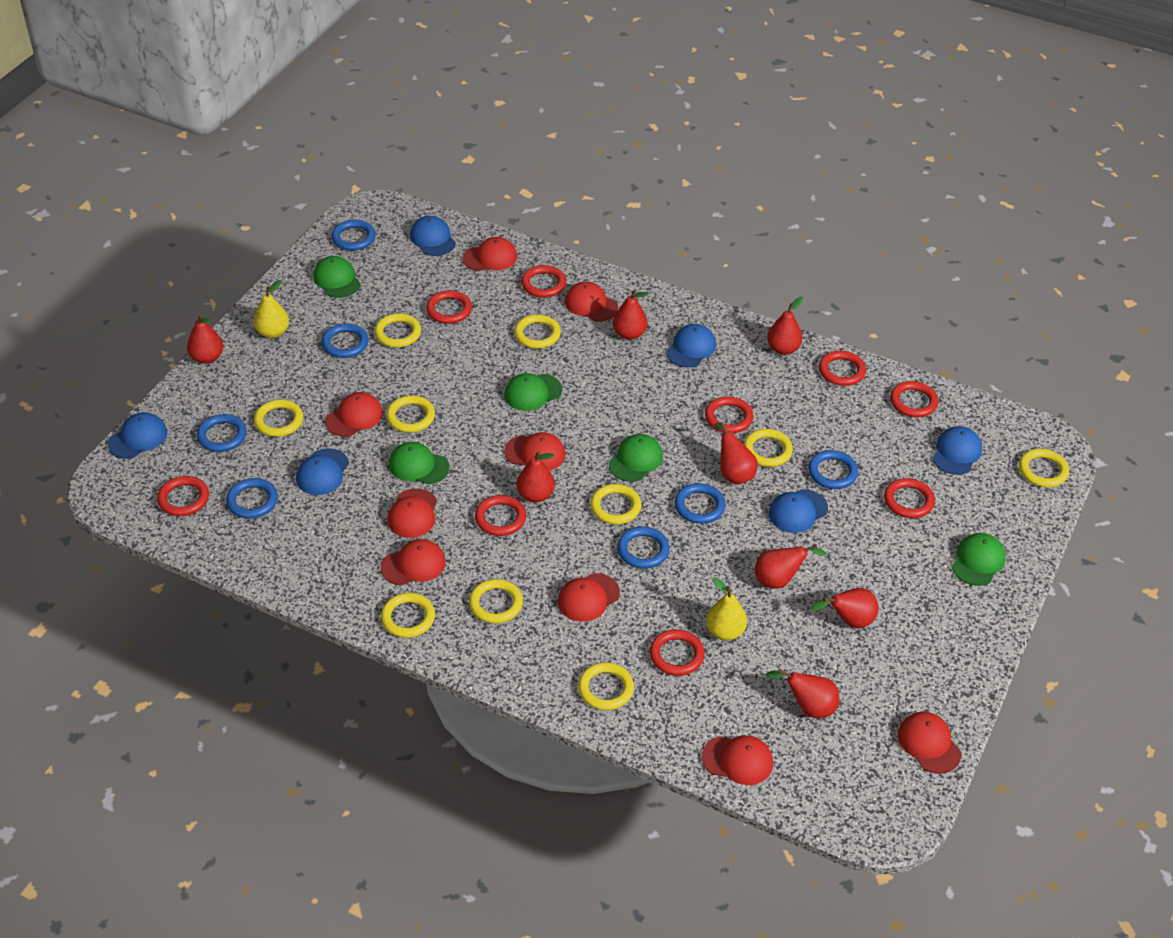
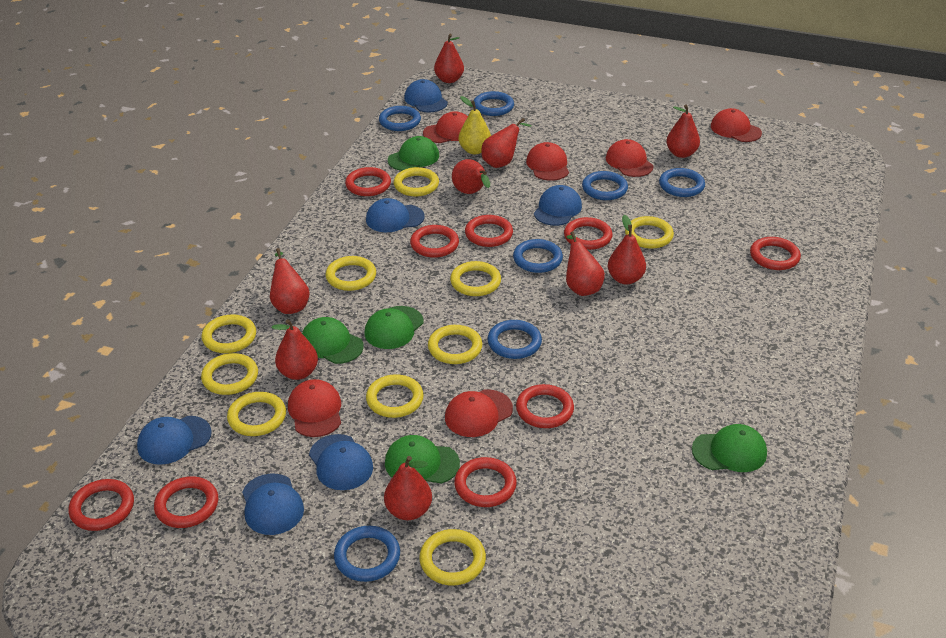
red cap: 9 -> 6
red pear: 8 -> 9
yellow pear: 2 -> 1

